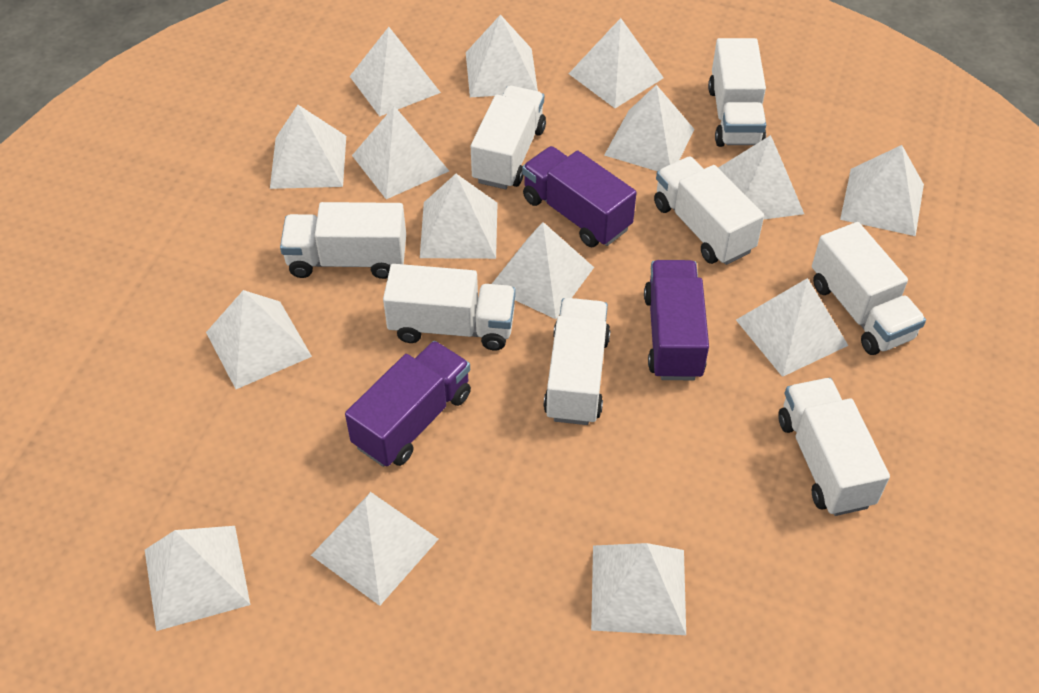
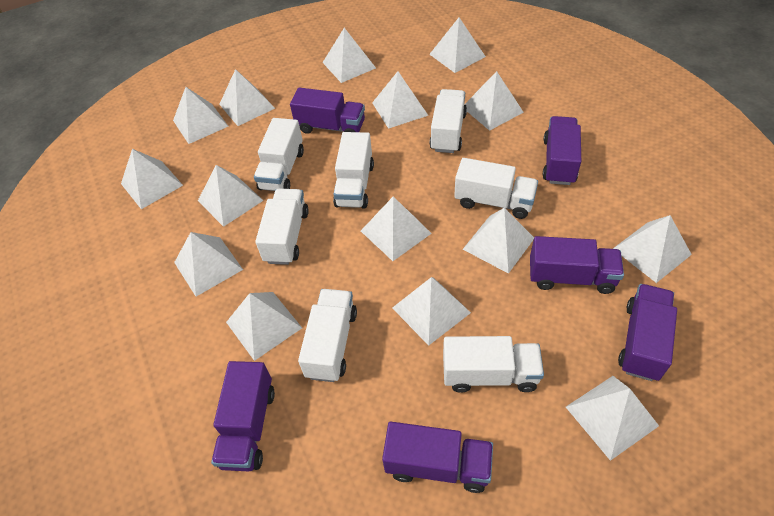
purple truck: 3 -> 6
white truck: 8 -> 7

